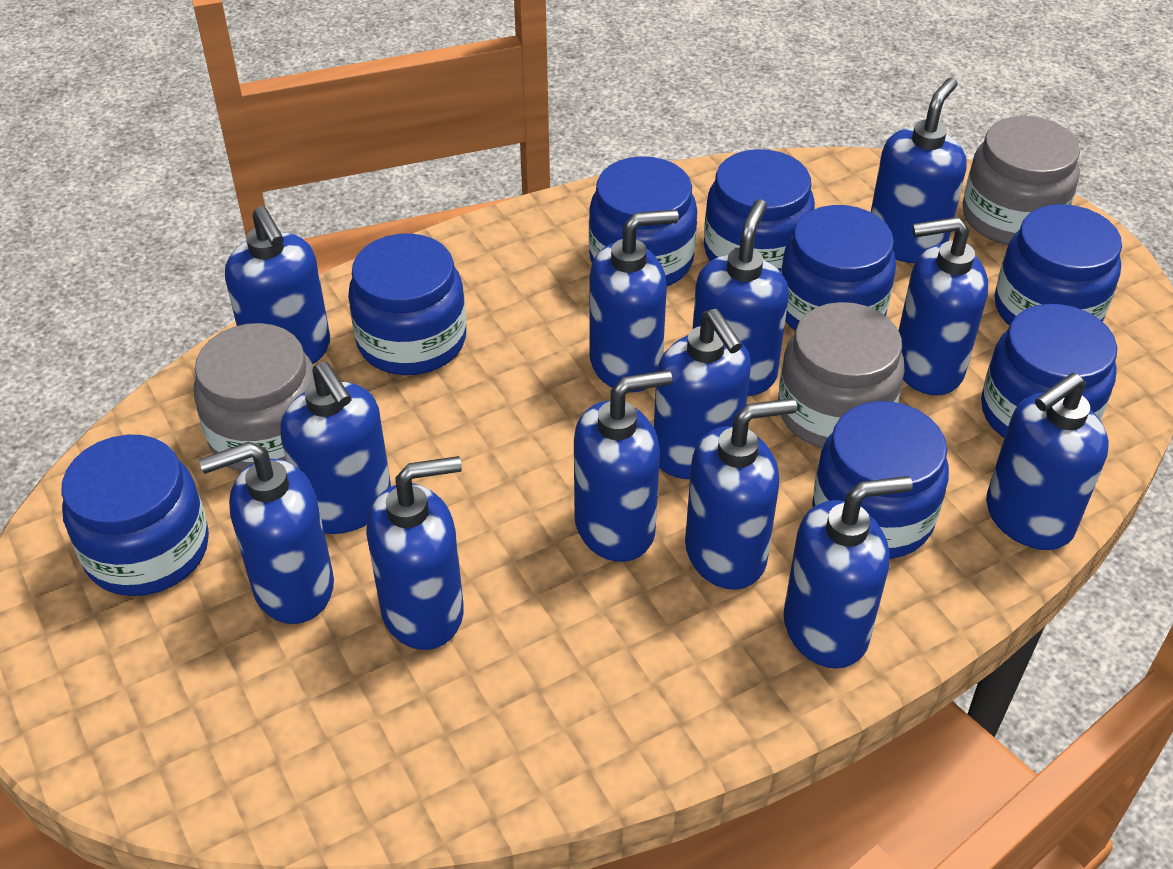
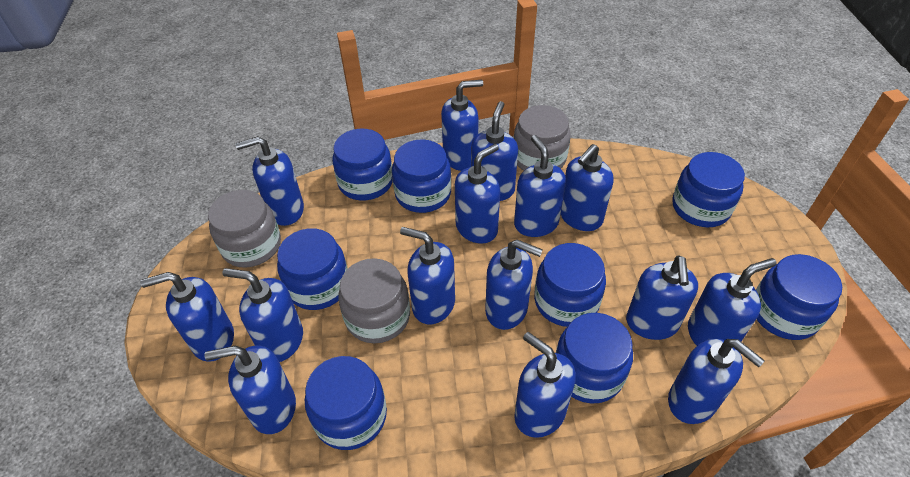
blue soap dispenser: 13 -> 15

